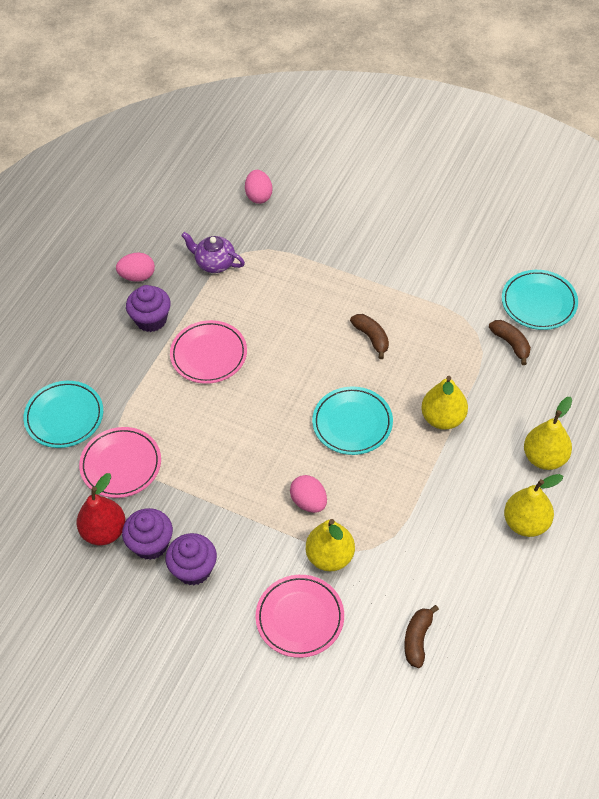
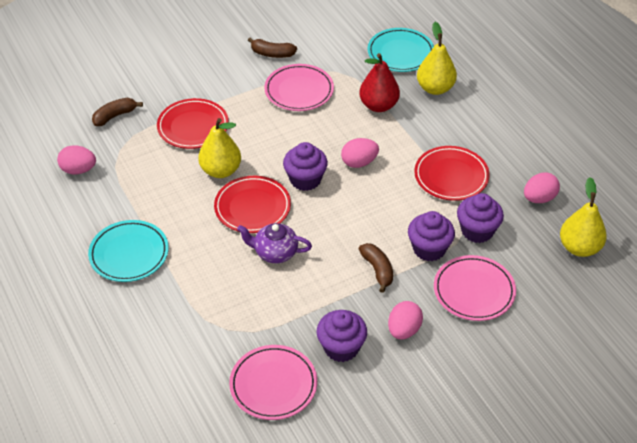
pink egg: 3 -> 4
purple cupcake: 3 -> 4
red plate: 0 -> 3
turquoise plate: 3 -> 2
yellow pear: 4 -> 3

